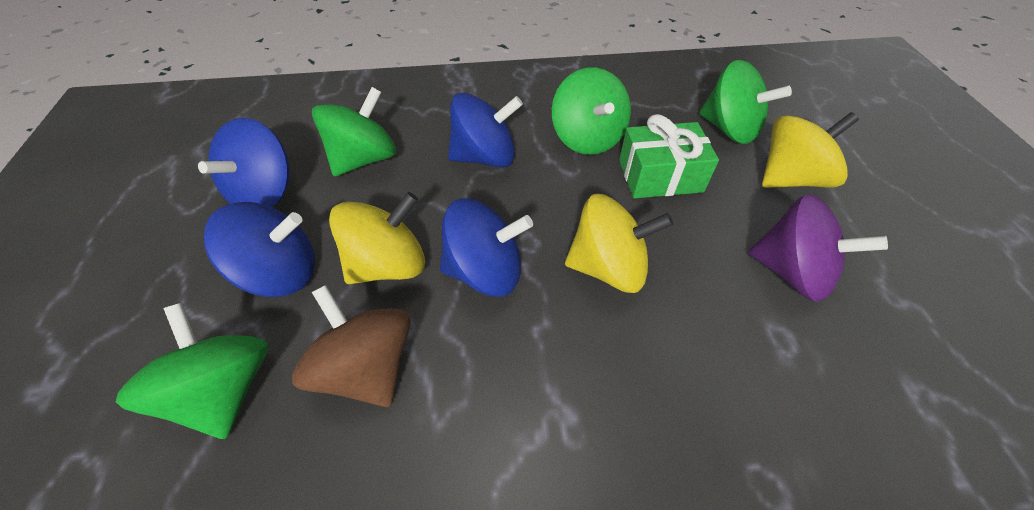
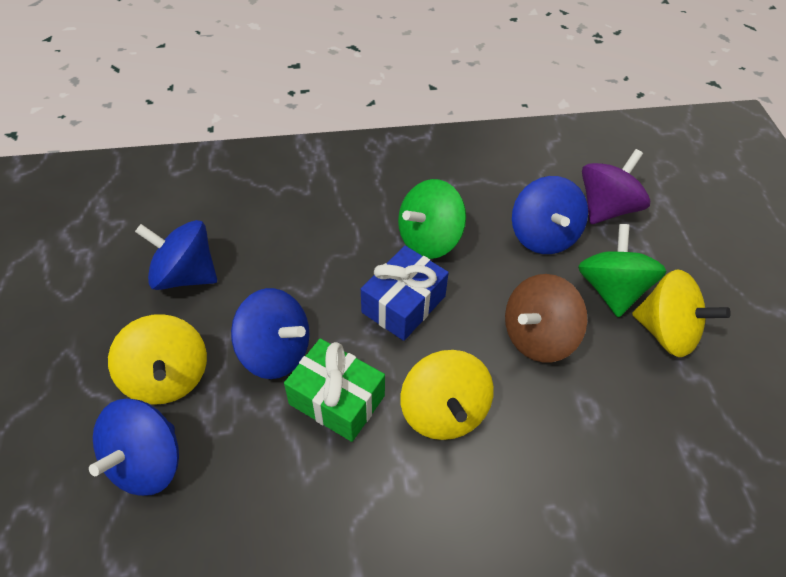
blue gift: 0 -> 1
green spinning top: 4 -> 2

